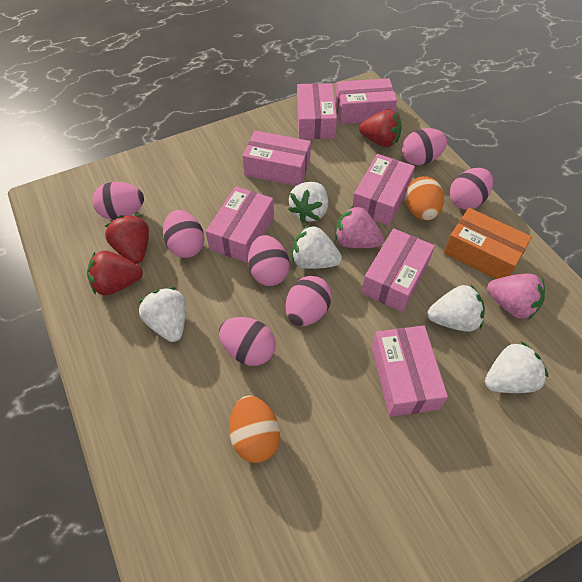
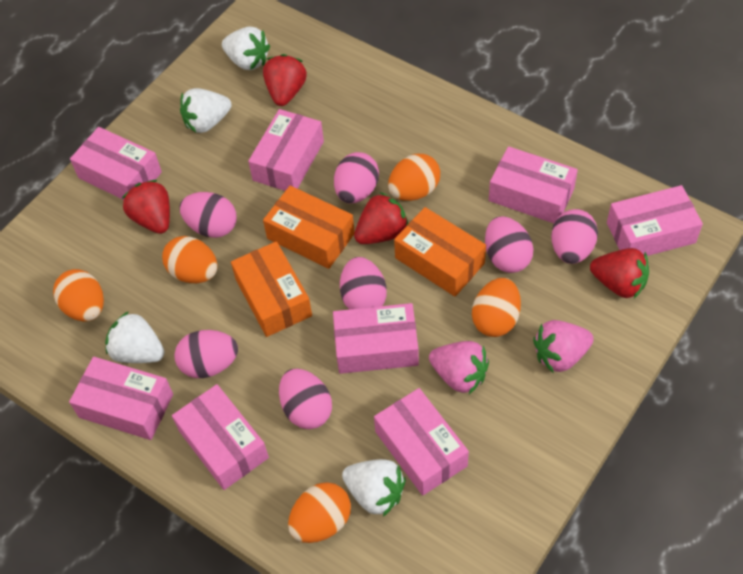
orange box: 1 -> 3
orange egg: 2 -> 5
pink box: 7 -> 8
red strawberry: 3 -> 4
white strawberry: 5 -> 4

